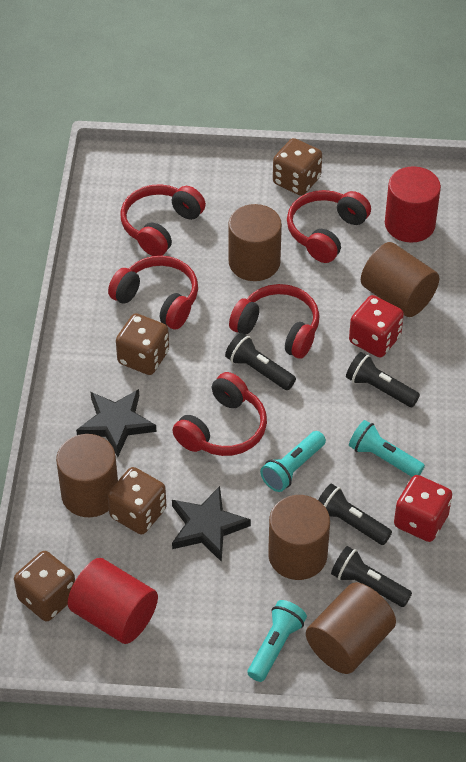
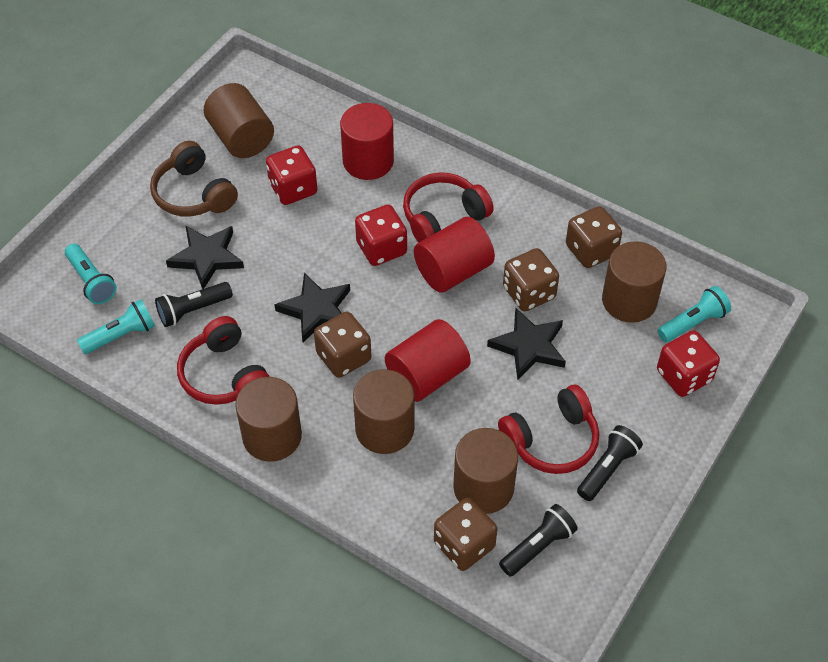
black flashlight: 4 -> 3
black star: 2 -> 3
brown headphones: 0 -> 1
red cylinder: 2 -> 3
red dice: 2 -> 3
red headphones: 5 -> 3

